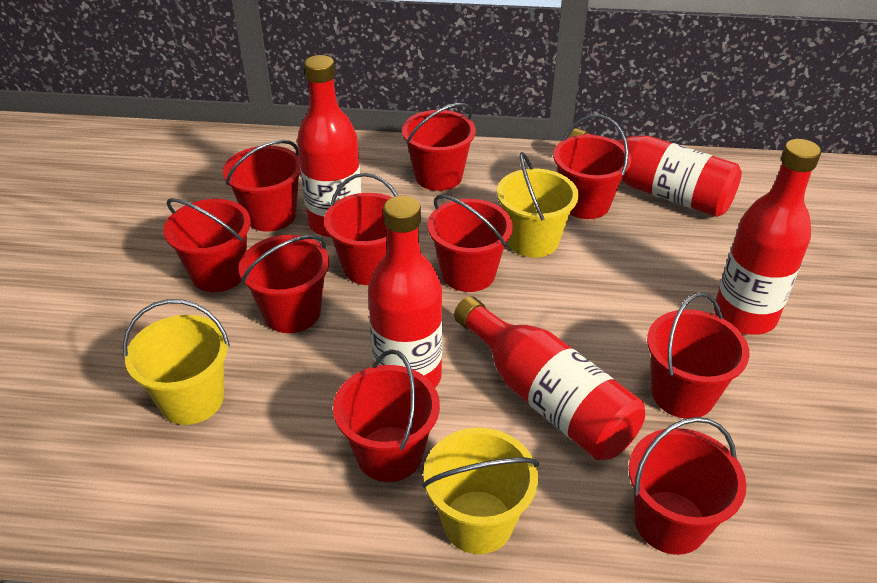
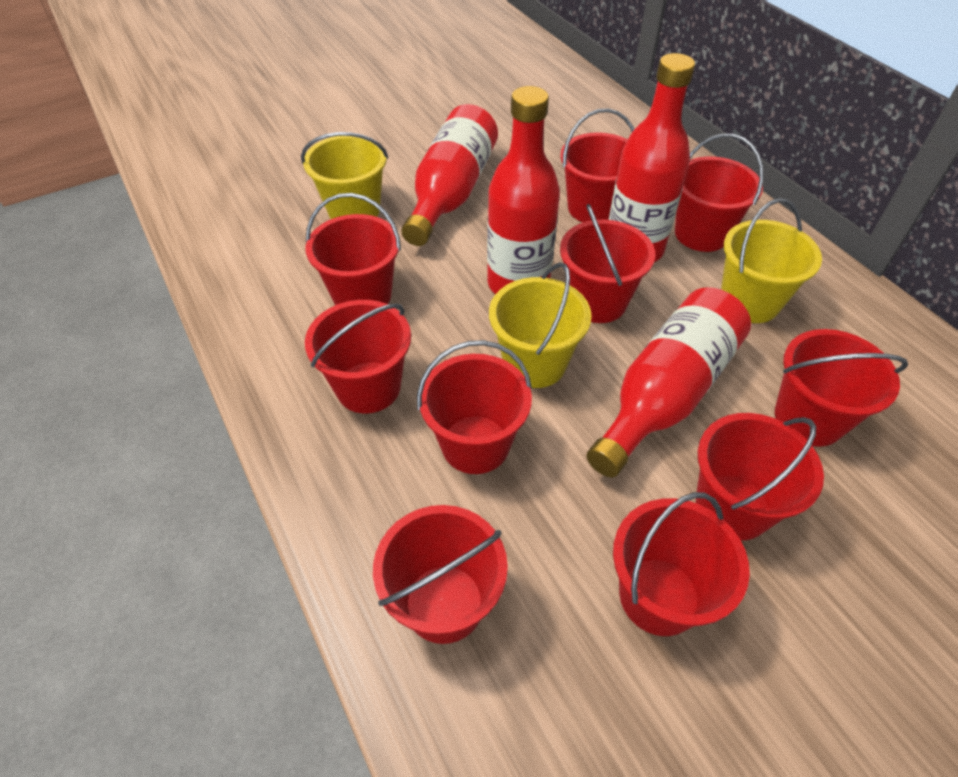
red bottle: 5 -> 4

